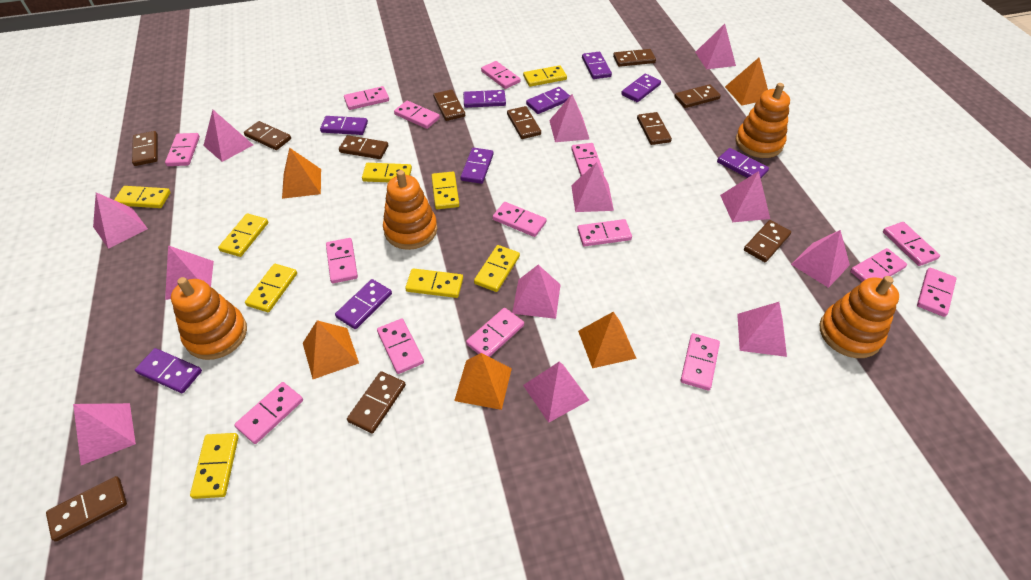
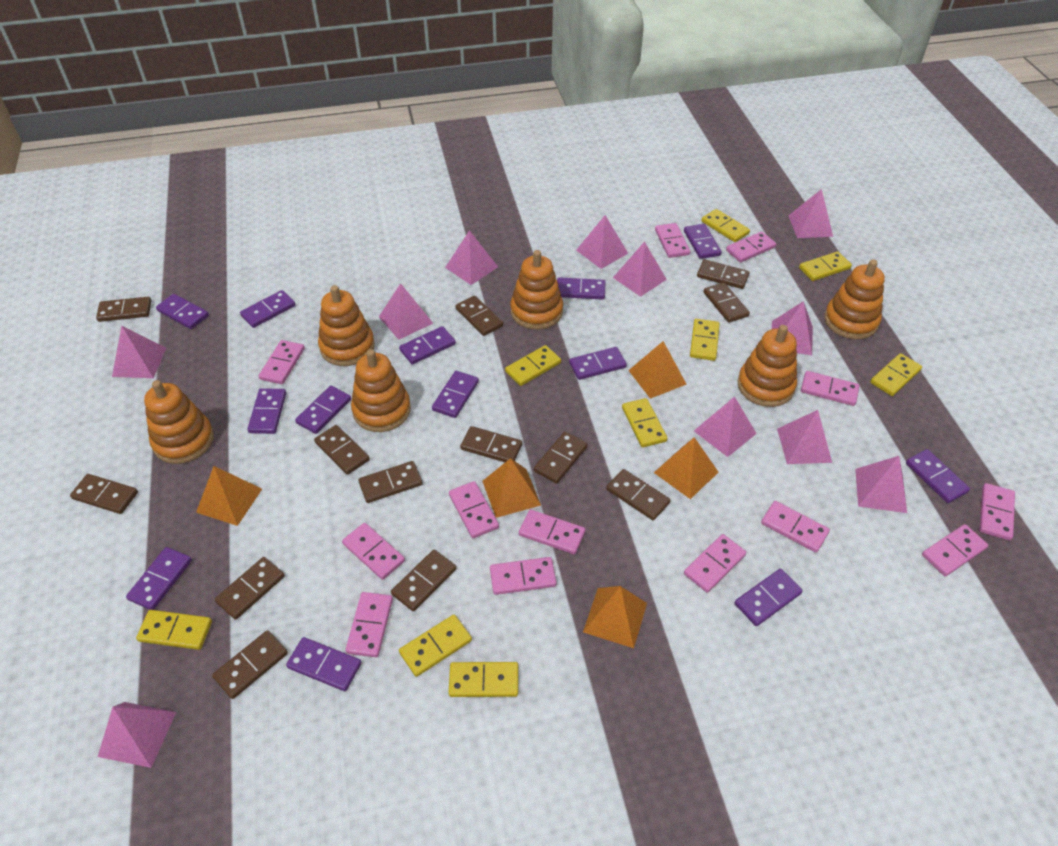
brown domino: 11 -> 13
orange stacking toy: 4 -> 6
pink domino: 15 -> 13
pink pyramid: 12 -> 11
purple domino: 9 -> 13

